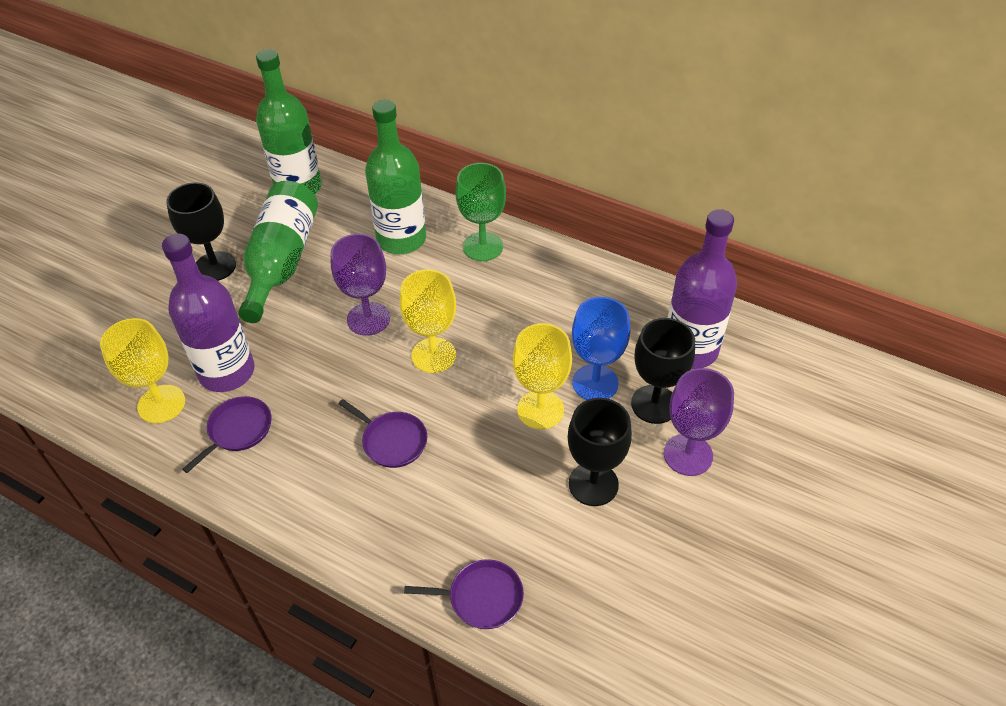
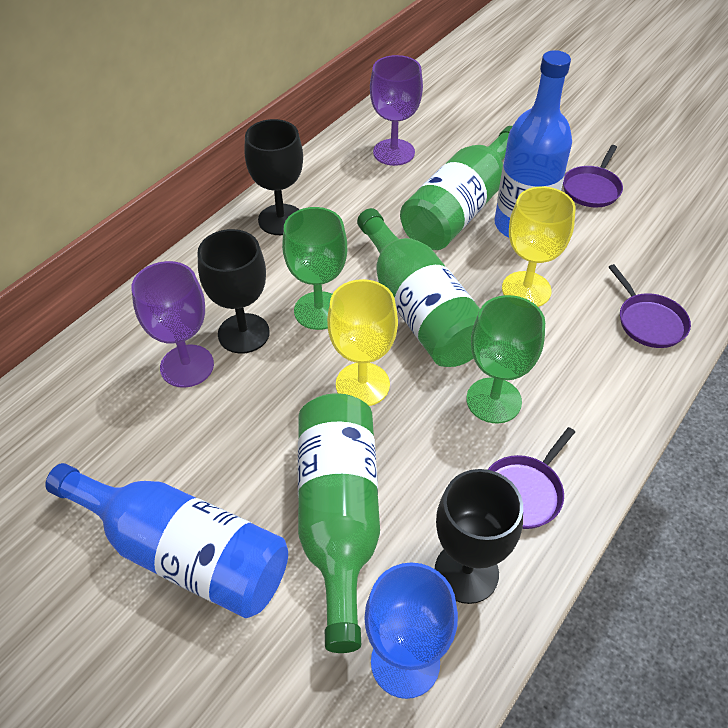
blue bottle: 0 -> 2
green goblet: 1 -> 2
purple bottle: 2 -> 0
yellow goblet: 3 -> 2

